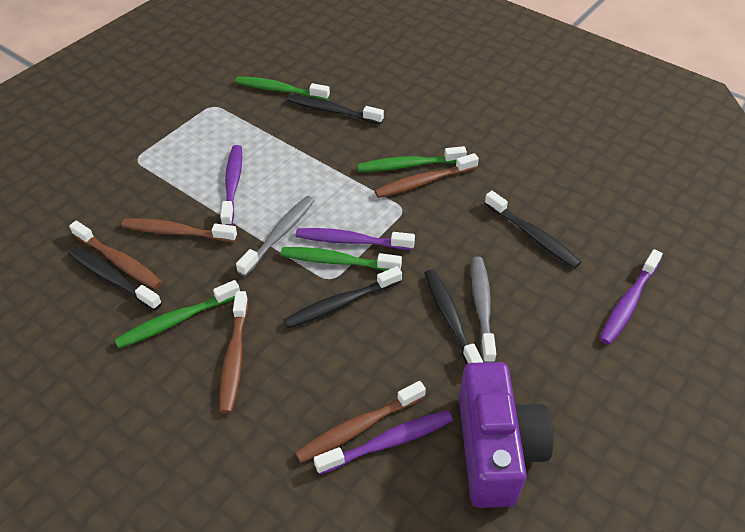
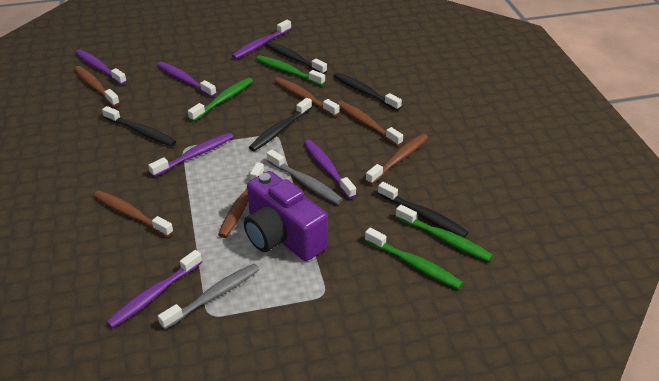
brown toothbrush: 5 -> 6
purple toothbrush: 4 -> 6

